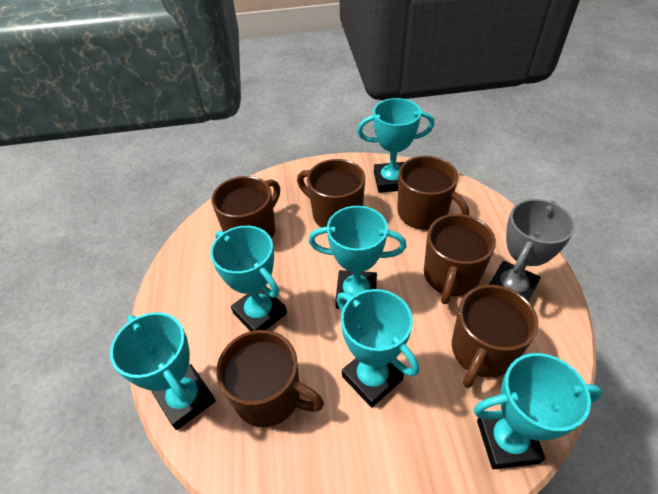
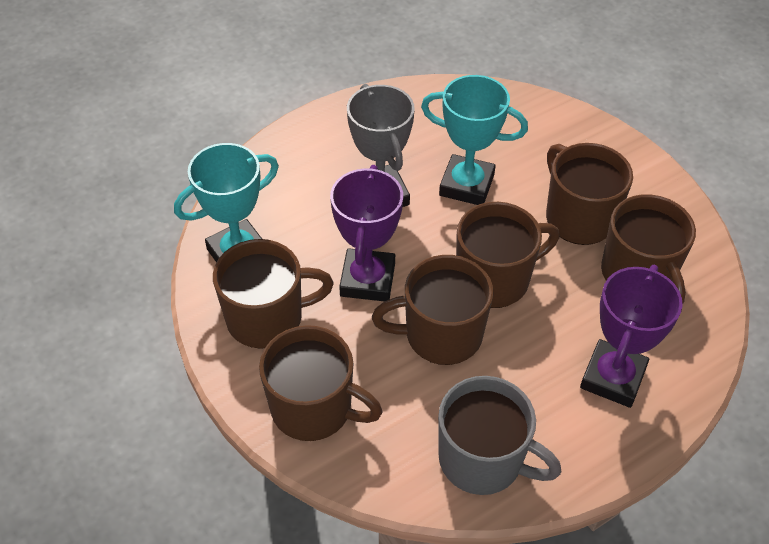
grey mug: 0 -> 1
purple trophy: 0 -> 2
turquoise trophy: 6 -> 2

